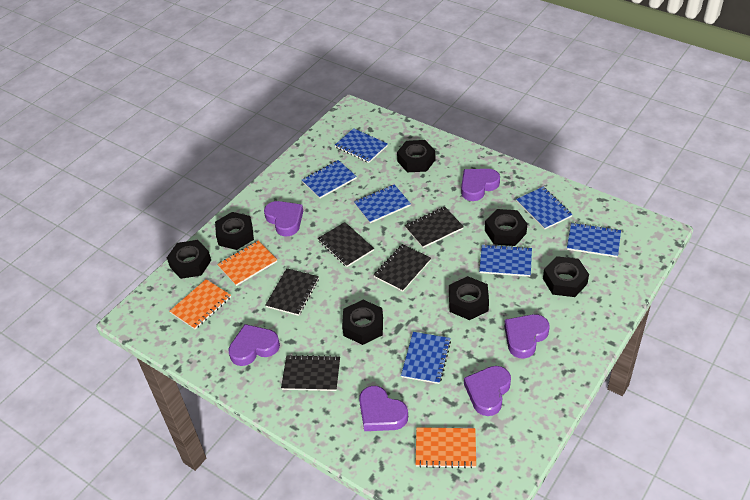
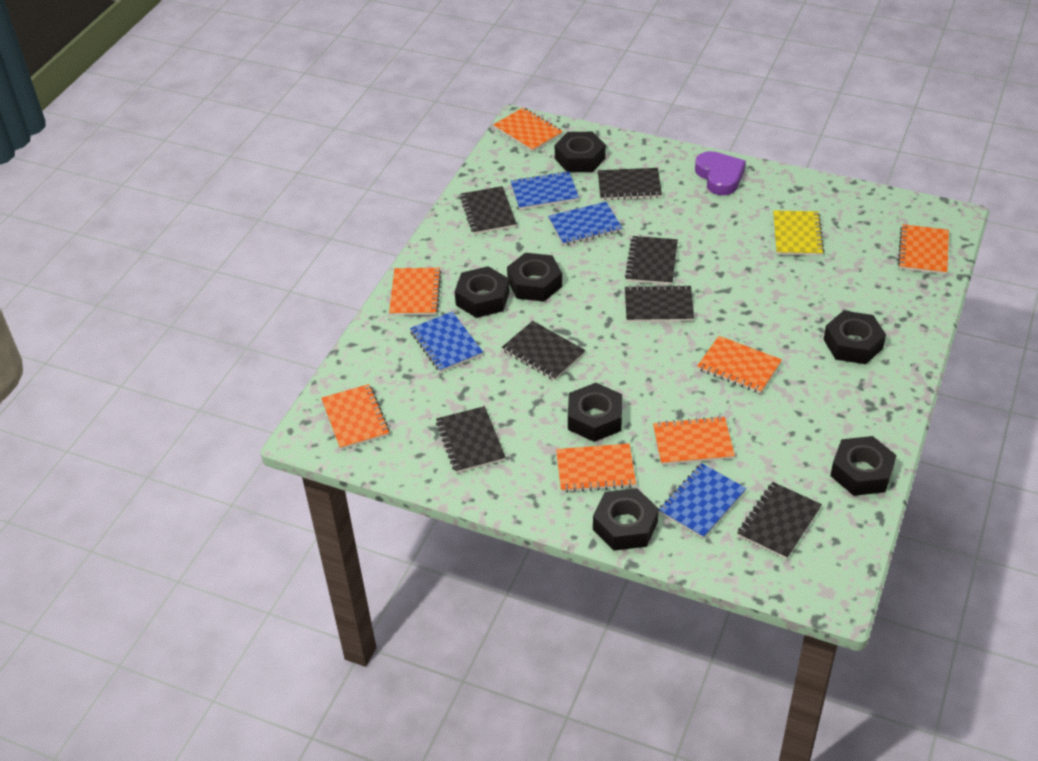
black notebook: 5 -> 7
blue notebook: 7 -> 4
orange notebook: 3 -> 7
purple heart: 6 -> 1
yellow notebook: 0 -> 1

